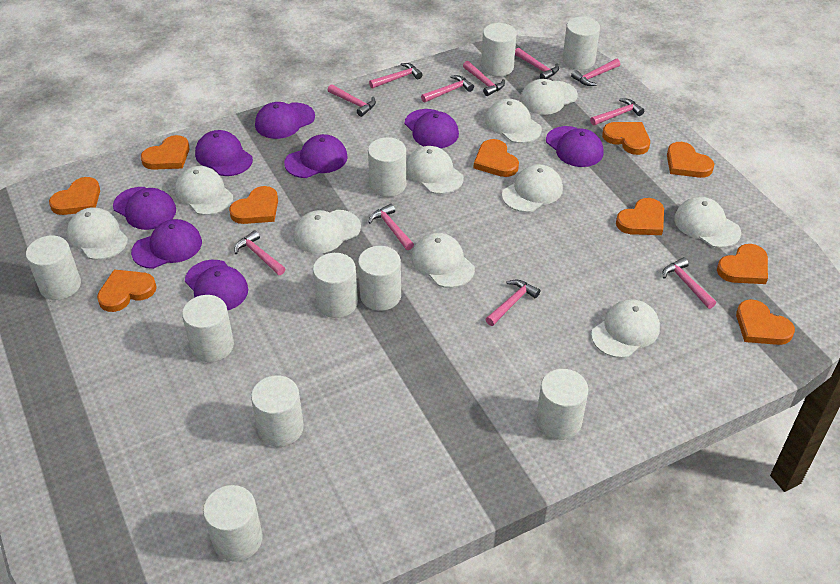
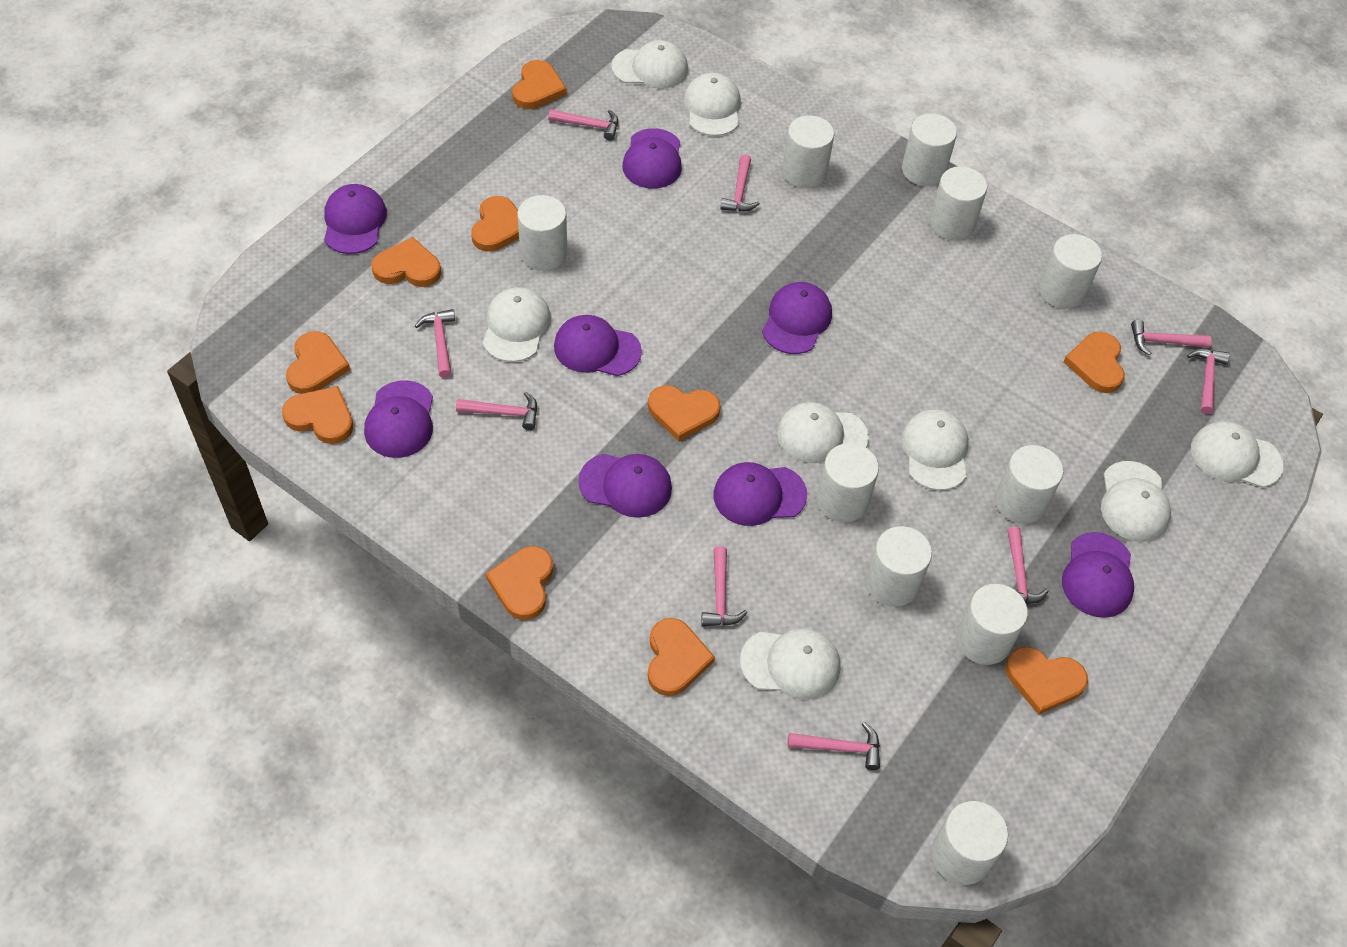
pink hammer: 11 -> 9
white cap: 10 -> 8

